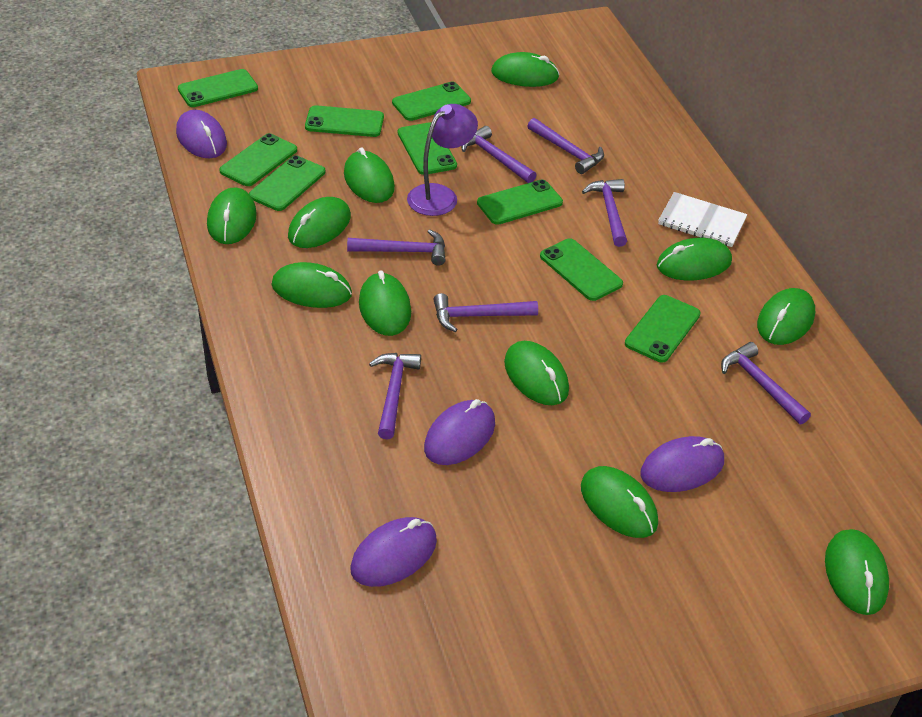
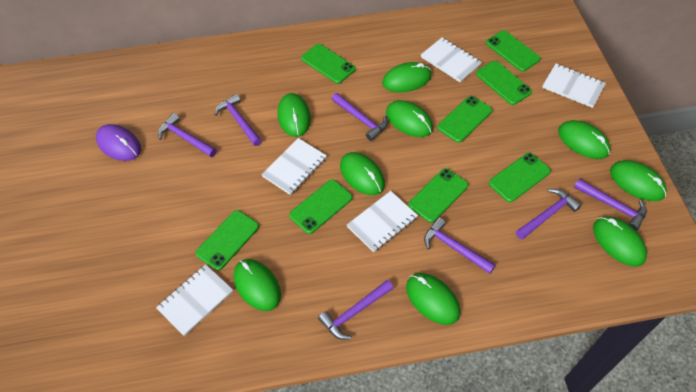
green mouse: 11 -> 9
green phone: 9 -> 8
purple lamp: 1 -> 0
purple mouse: 4 -> 1
white notebook: 1 -> 5

